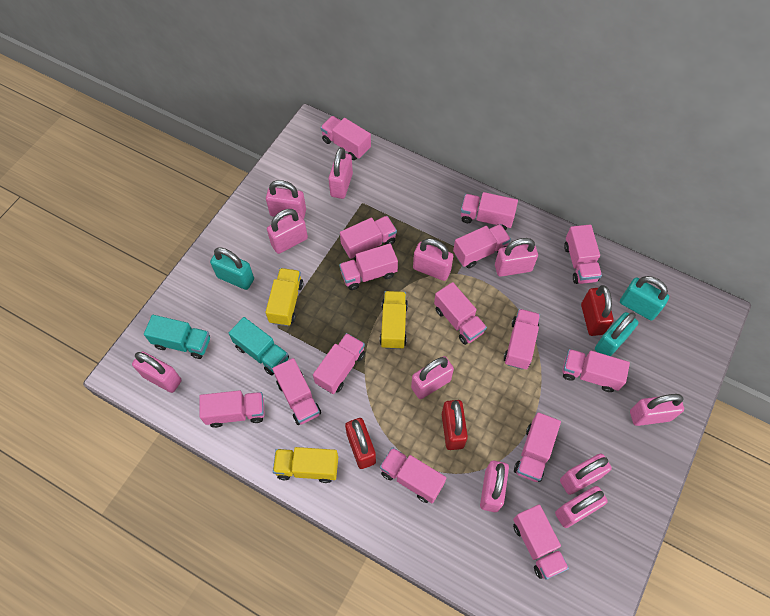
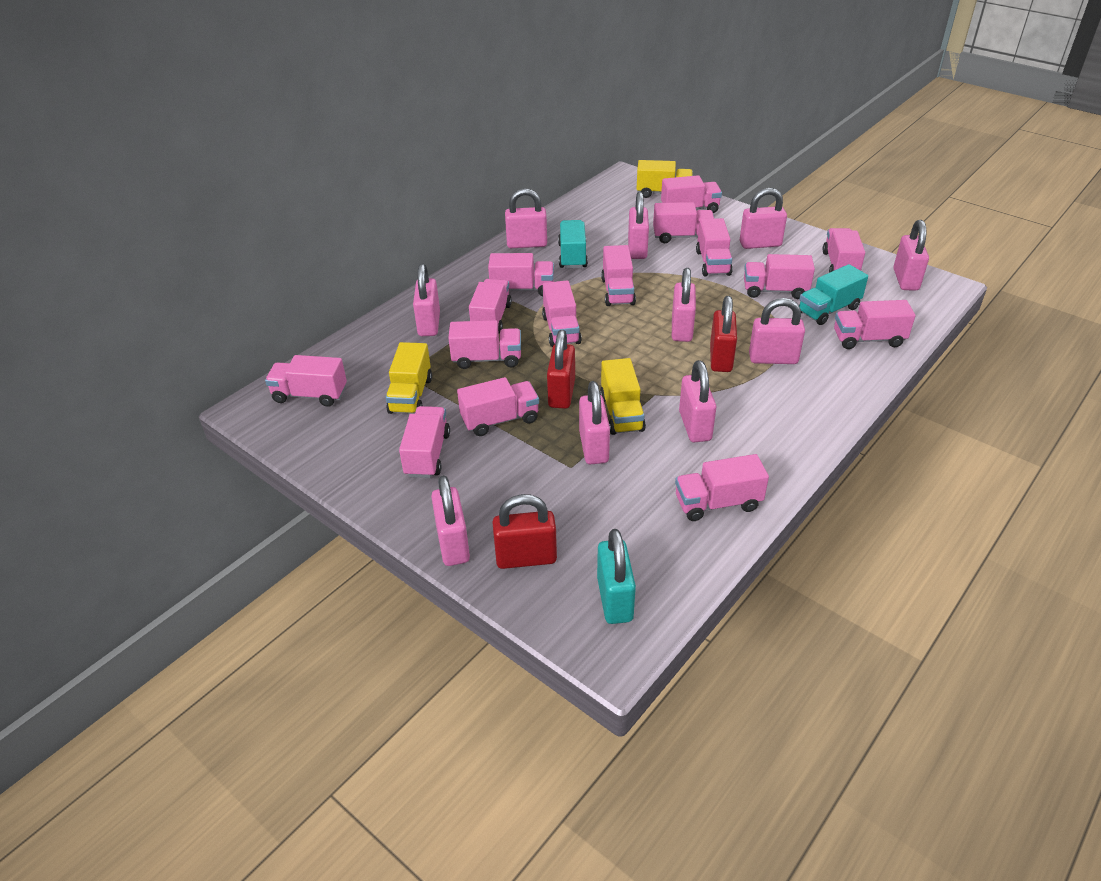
pink padlock: 11 -> 10
turquoise padlock: 3 -> 1

